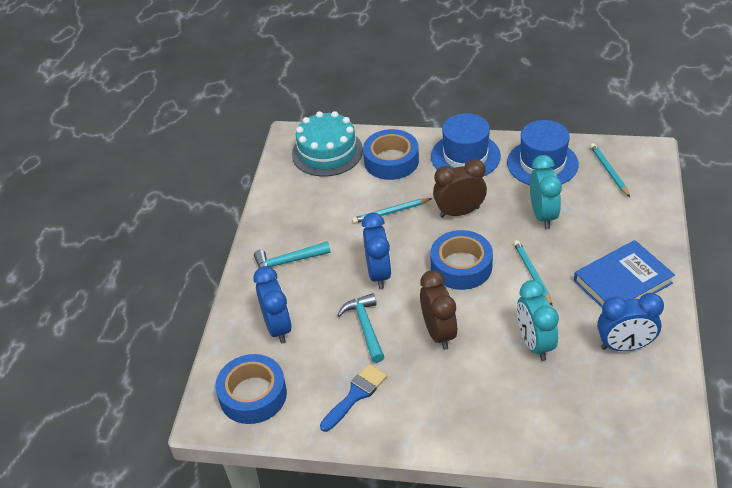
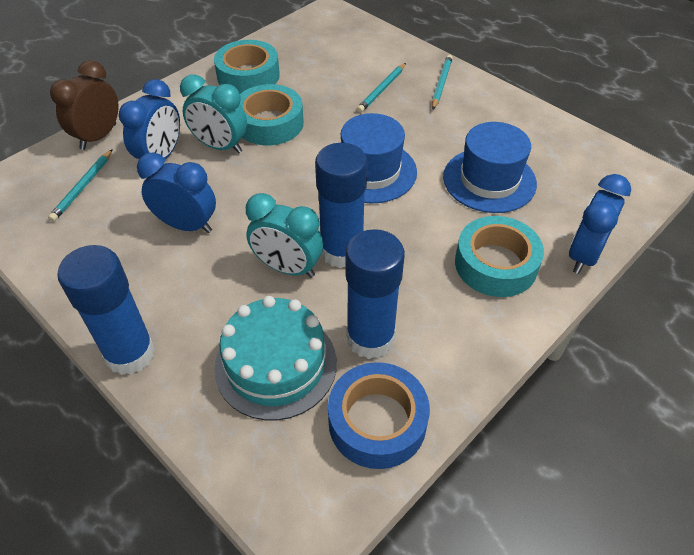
blue book: 1 -> 0
blue brush: 1 -> 0
blue glue stick: 0 -> 3
blue tape: 3 -> 1
brown clock: 2 -> 1
turquoise hammer: 2 -> 0
turquoise tape: 0 -> 3

